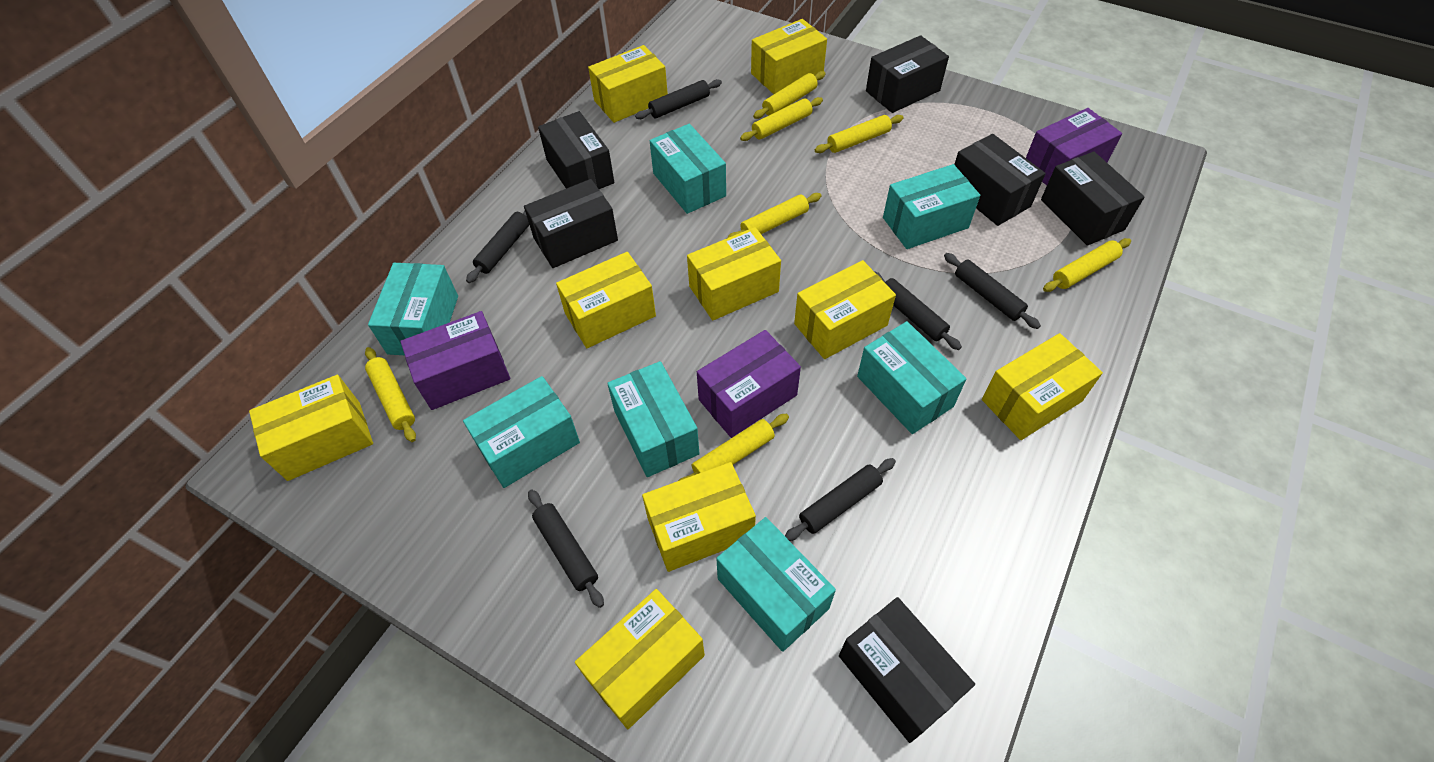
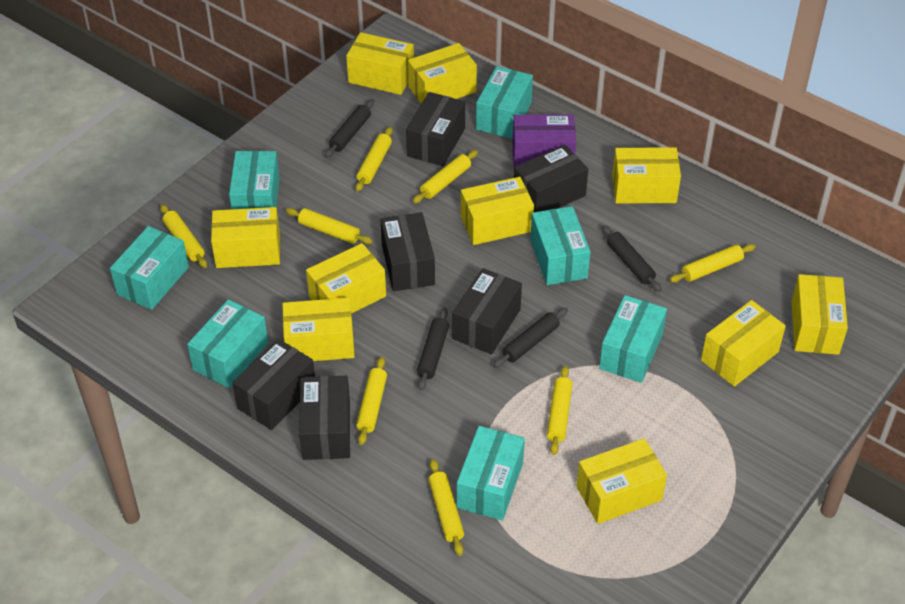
black rolling pin: 6 -> 4
purple box: 3 -> 1
yellow box: 9 -> 10
yellow rolling pin: 7 -> 8

